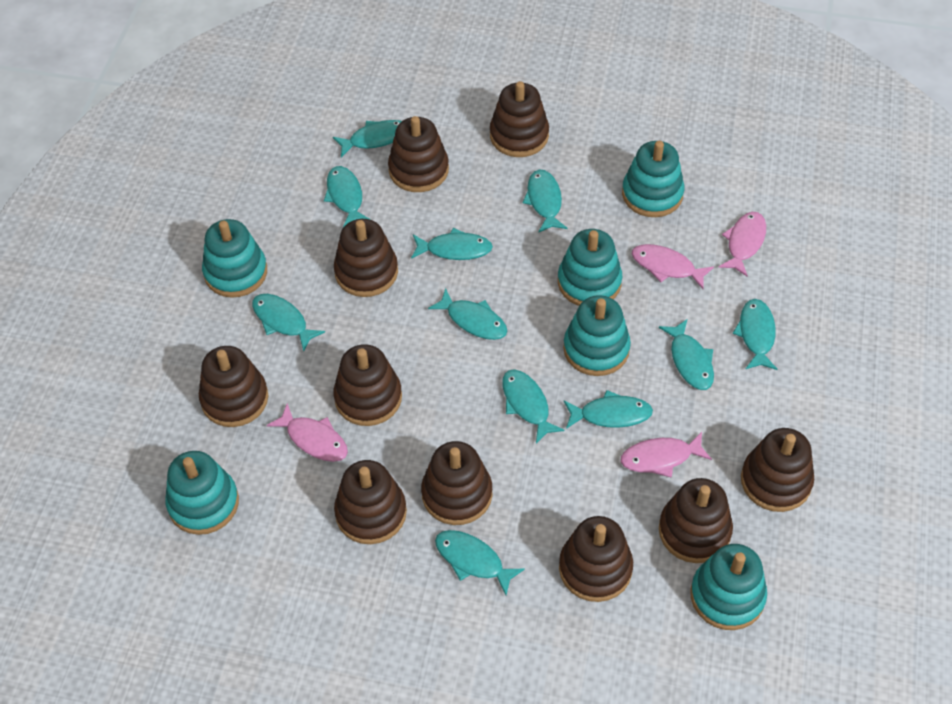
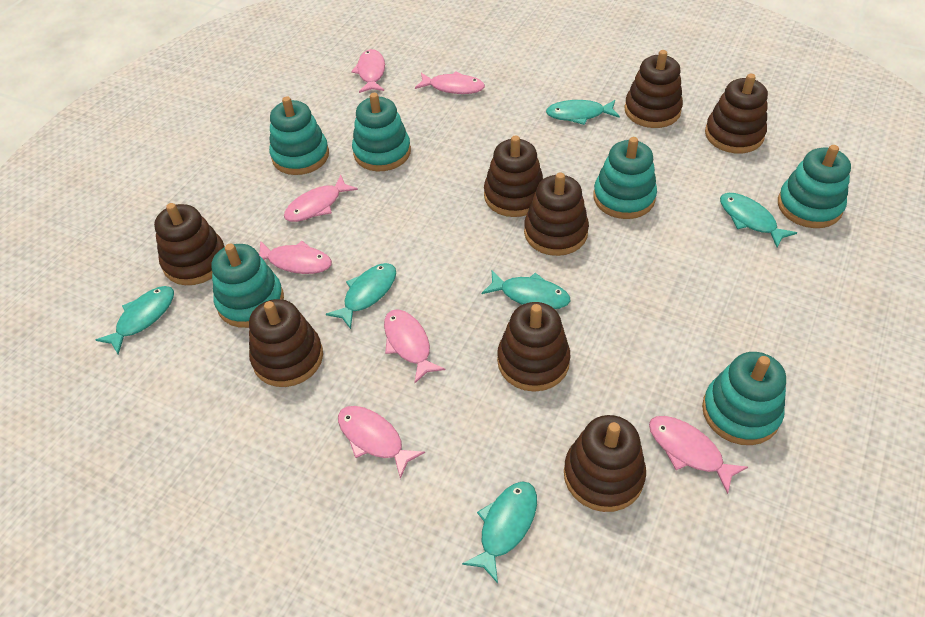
brown stacking toy: 10 -> 8
pink fish: 4 -> 7
turquoise fish: 11 -> 6

